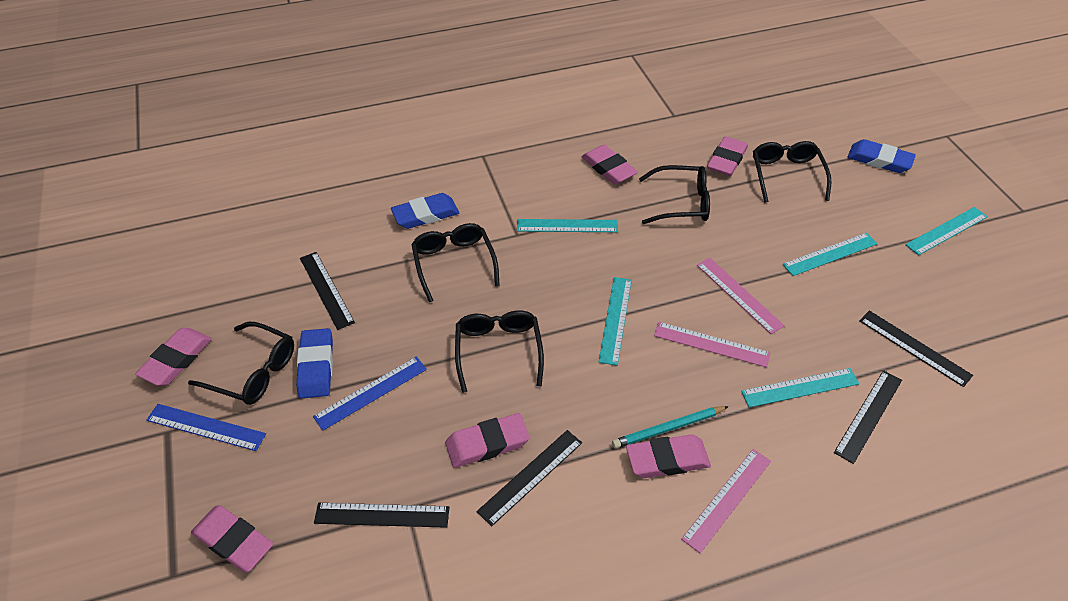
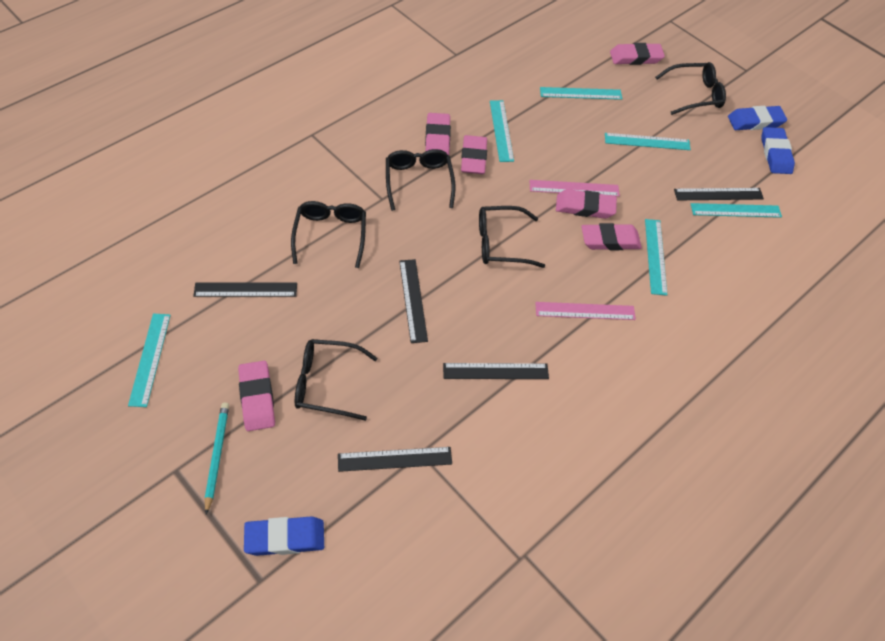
blue ruler: 2 -> 0
pink ruler: 3 -> 2
turquoise ruler: 5 -> 6

